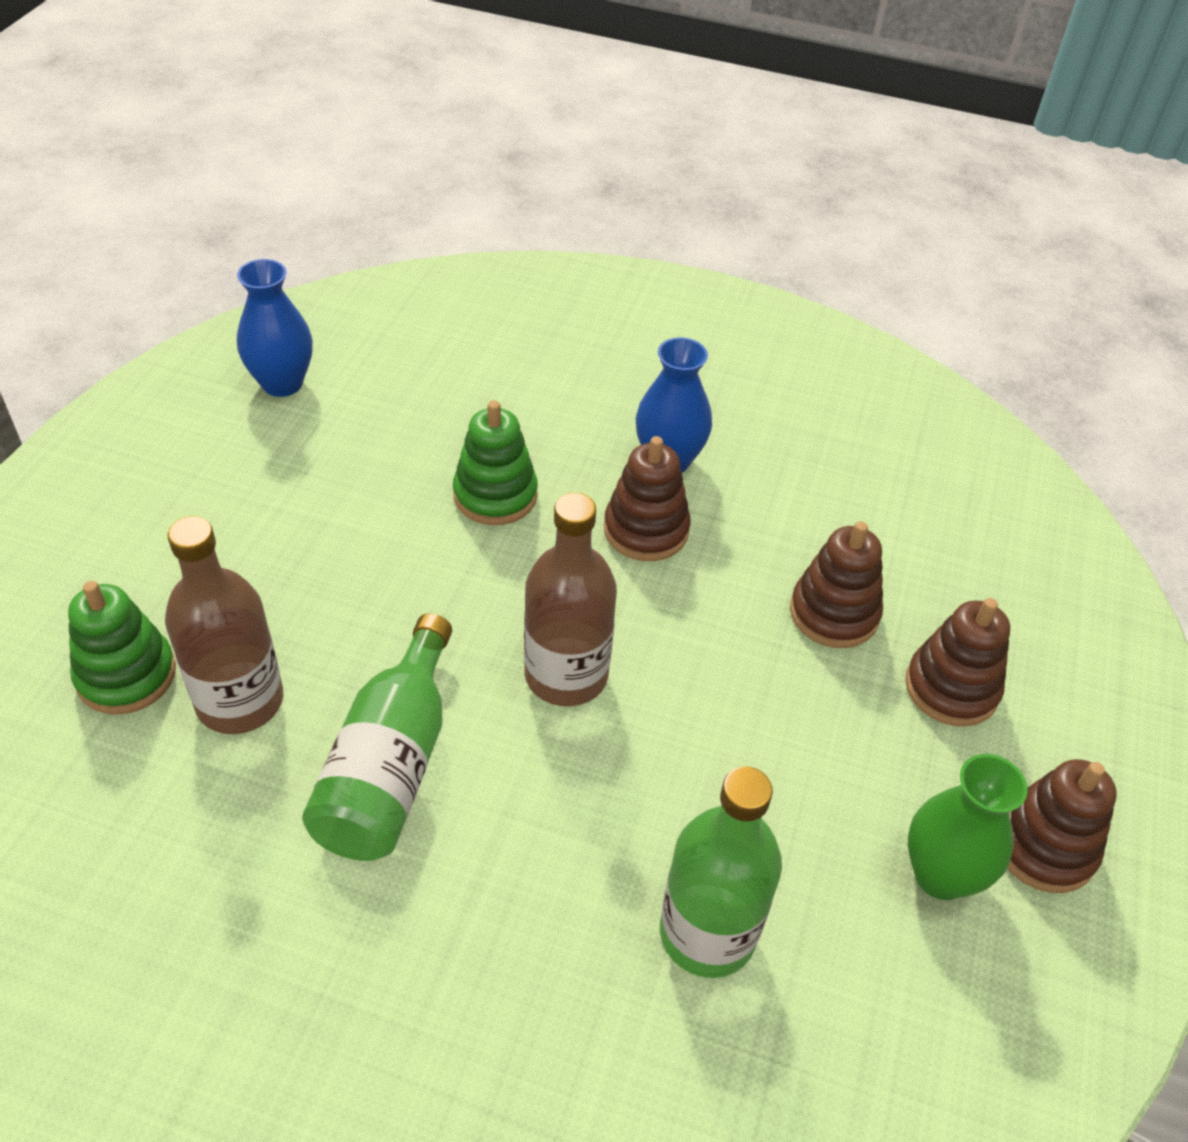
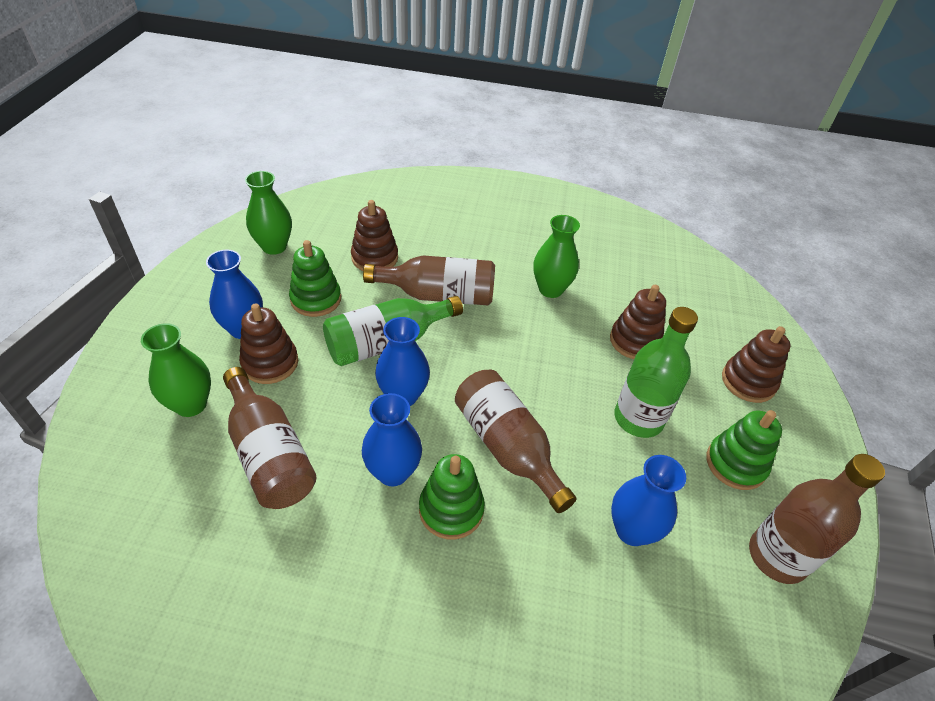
blue vase: 2 -> 4
brown bottle: 2 -> 4
green stacking toy: 2 -> 3
green vase: 1 -> 3

